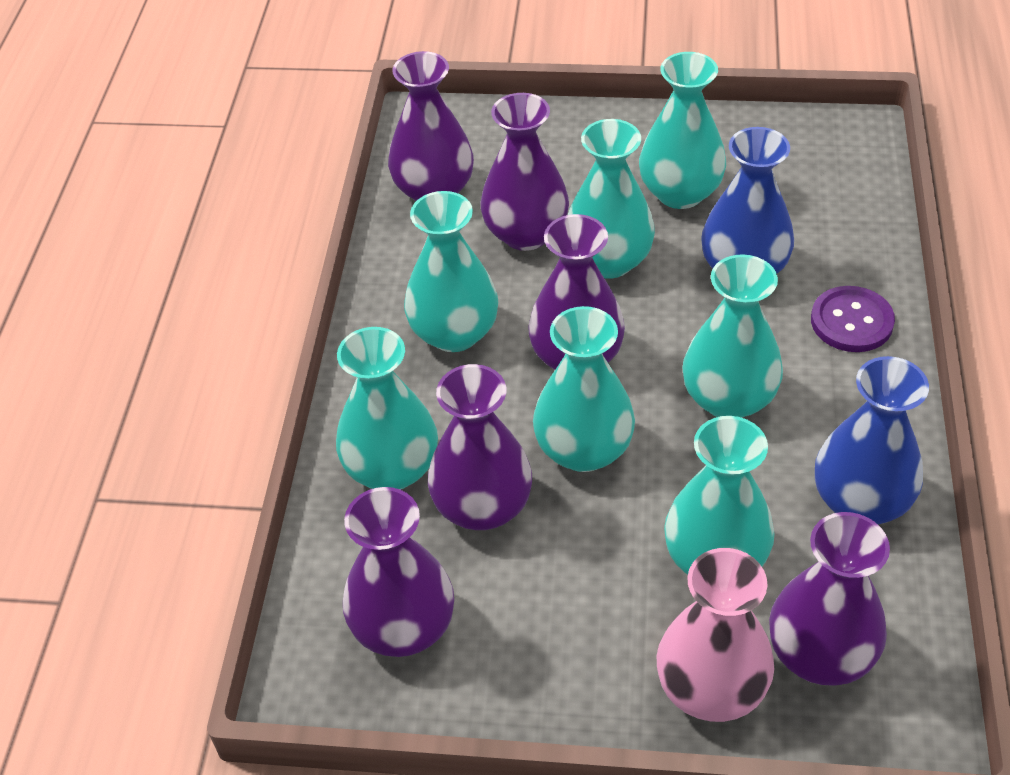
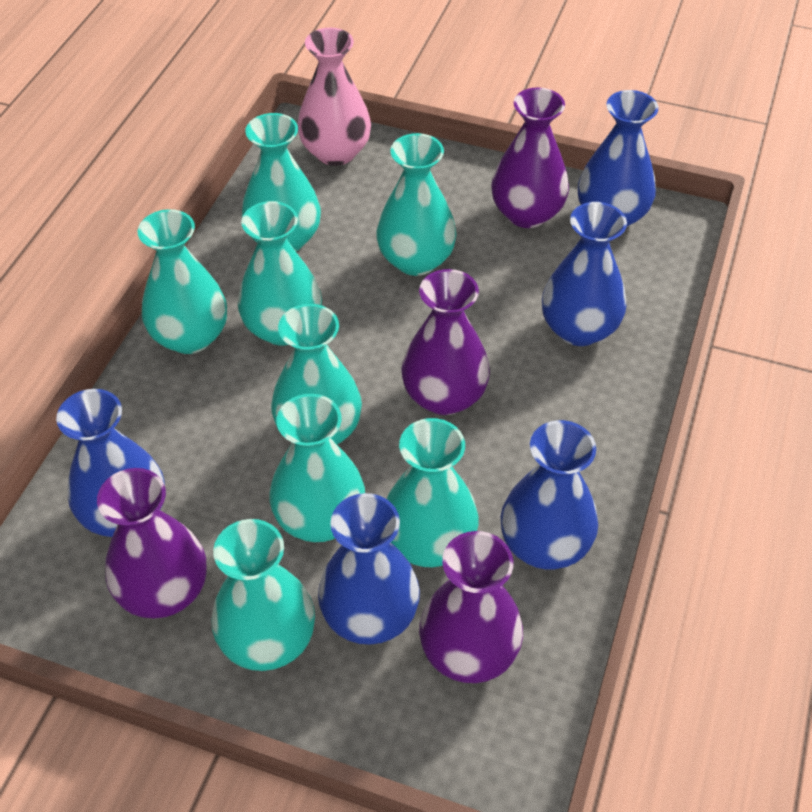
blue vase: 2 -> 5
purple button: 1 -> 0
purple vase: 6 -> 4
turquoise vase: 7 -> 8

